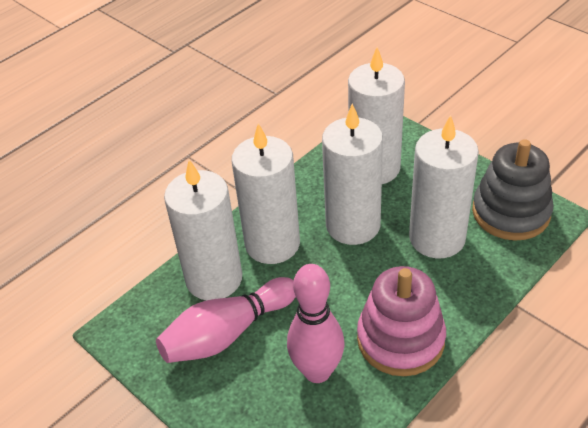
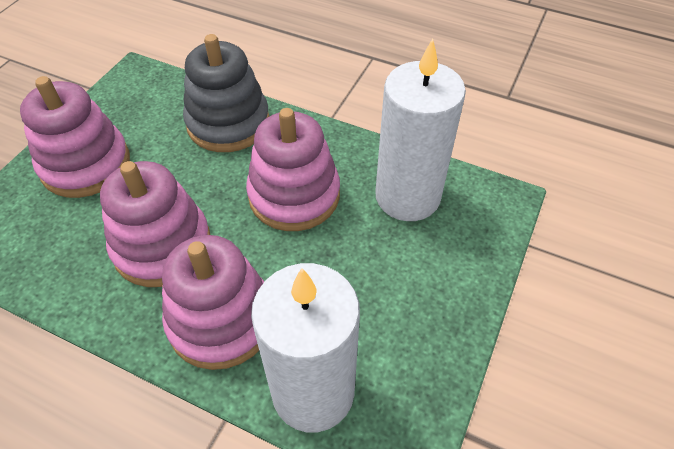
pink bowling pin: 2 -> 0
pink stacking toy: 1 -> 4
white candle: 5 -> 2

